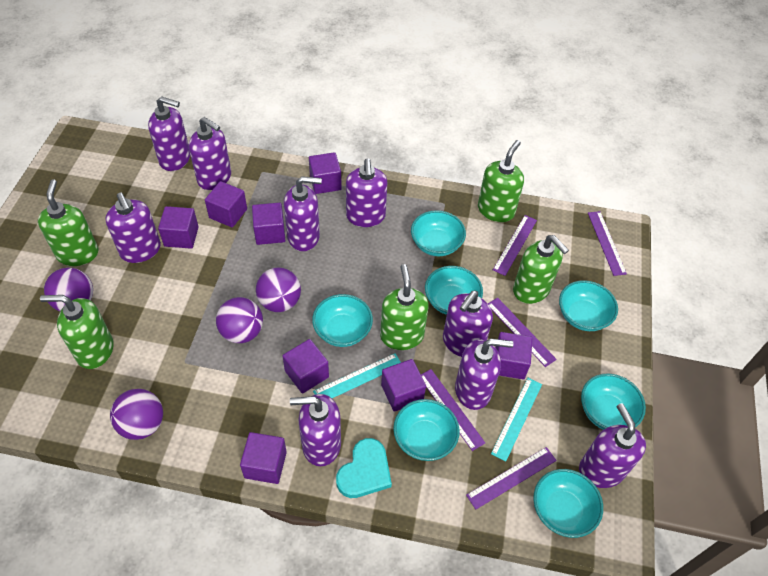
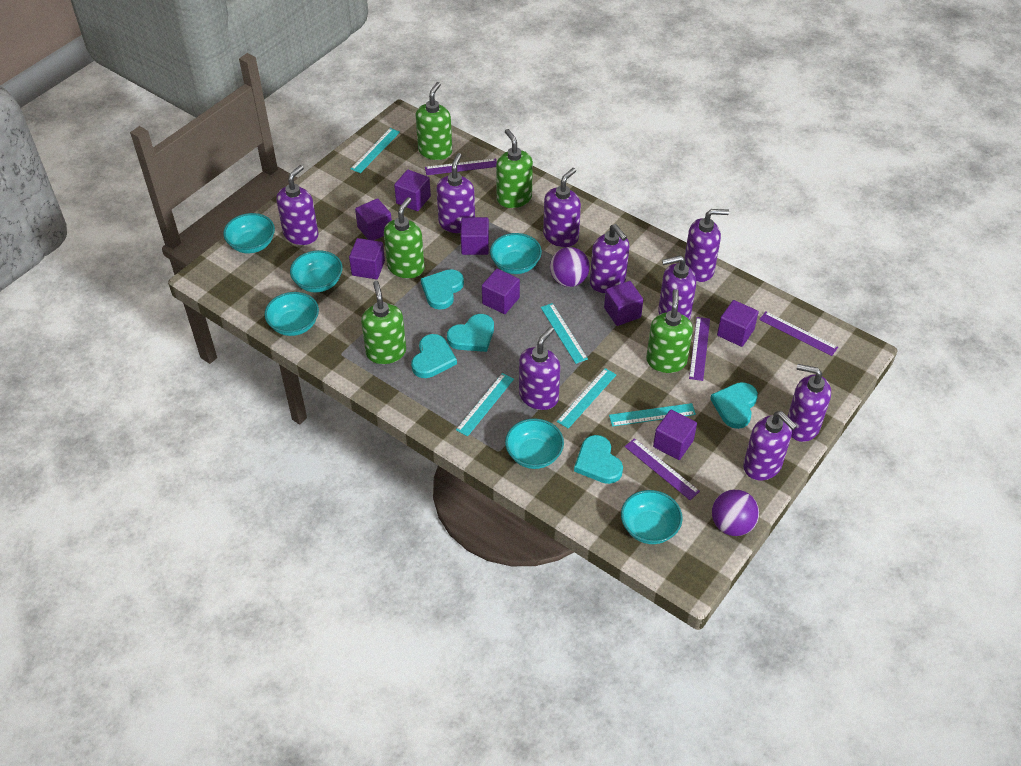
purple ball: 4 -> 2
purple ruler: 5 -> 4
turquoise bowl: 7 -> 6
turquoise heart: 1 -> 5
turquoise ruler: 2 -> 5

